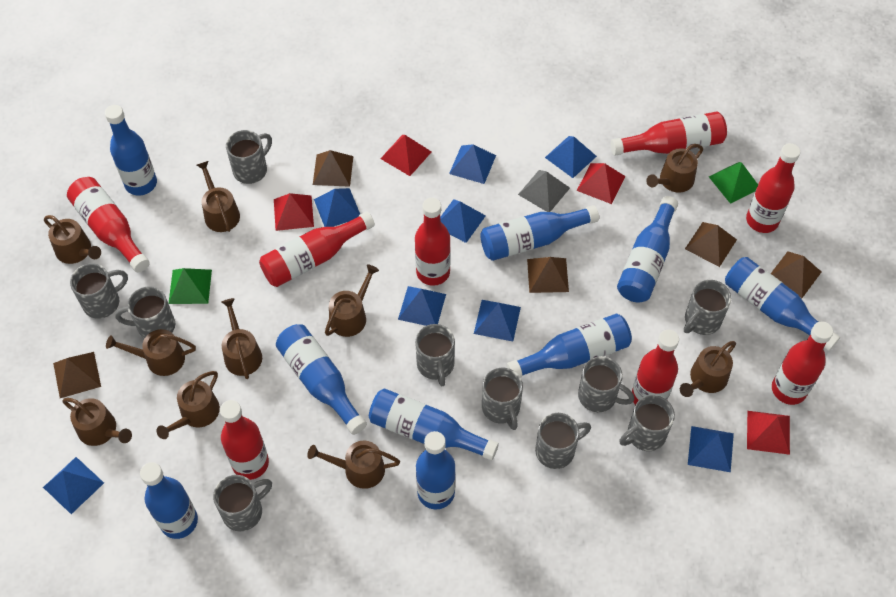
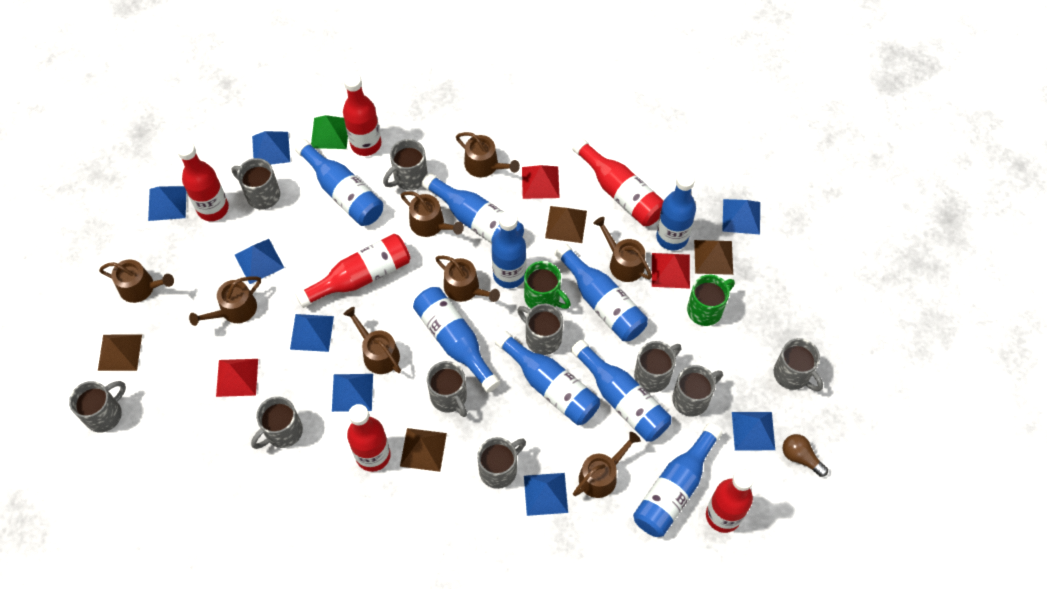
brown light bulb: 0 -> 1
brown pyramid: 5 -> 4
brown watering can: 10 -> 8
green mug: 0 -> 2
green pyramid: 2 -> 1
grey pyramid: 1 -> 0
red bottle: 8 -> 6
red pyramid: 4 -> 3

